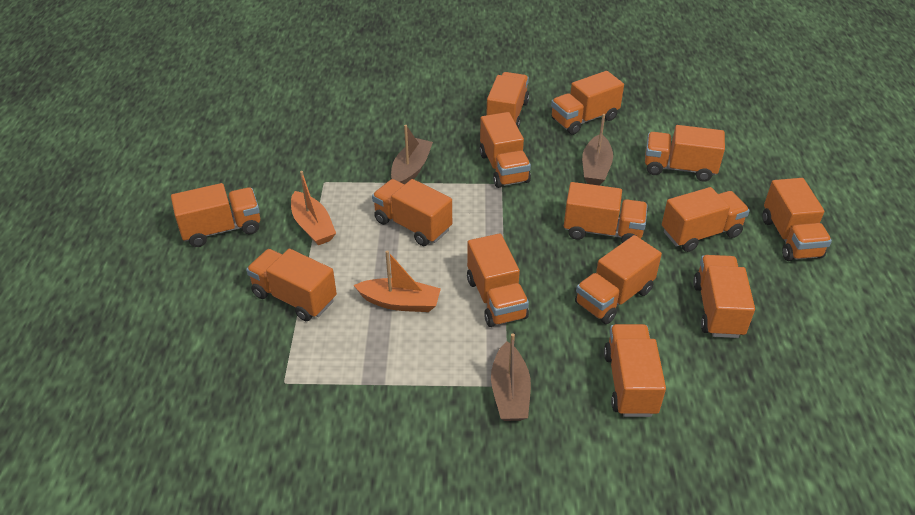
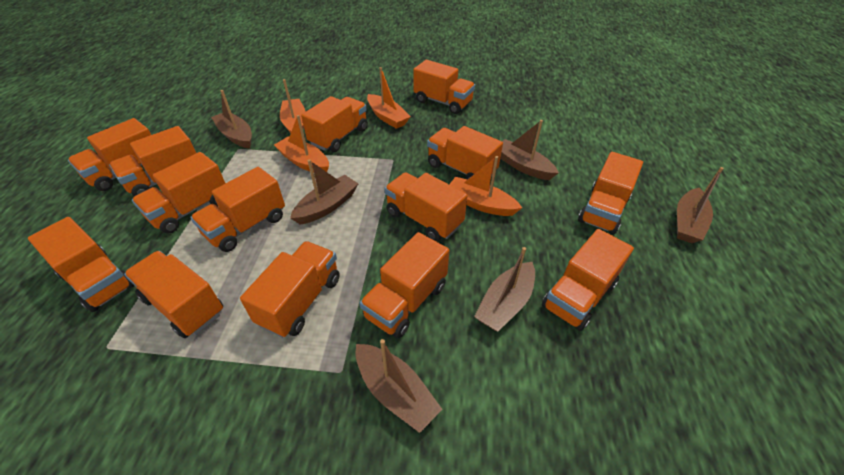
brown boat: 3 -> 6
orange boat: 2 -> 4

